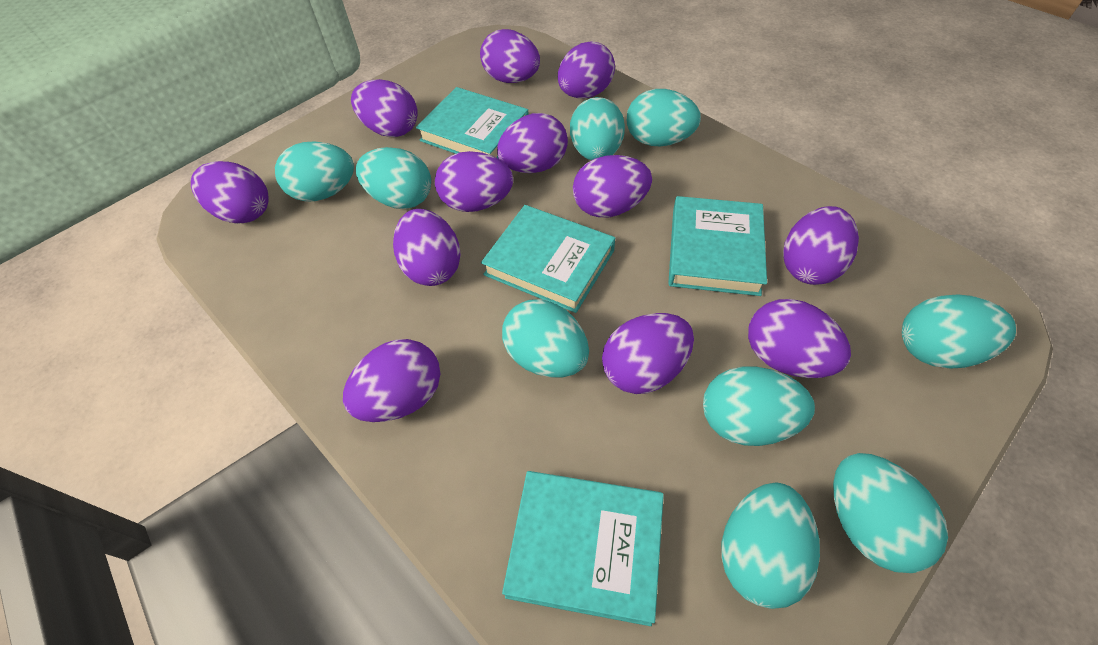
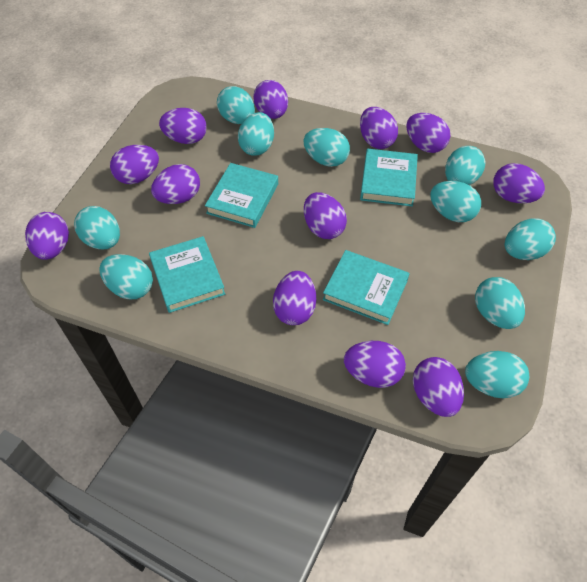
turquoise egg: 9 -> 10

